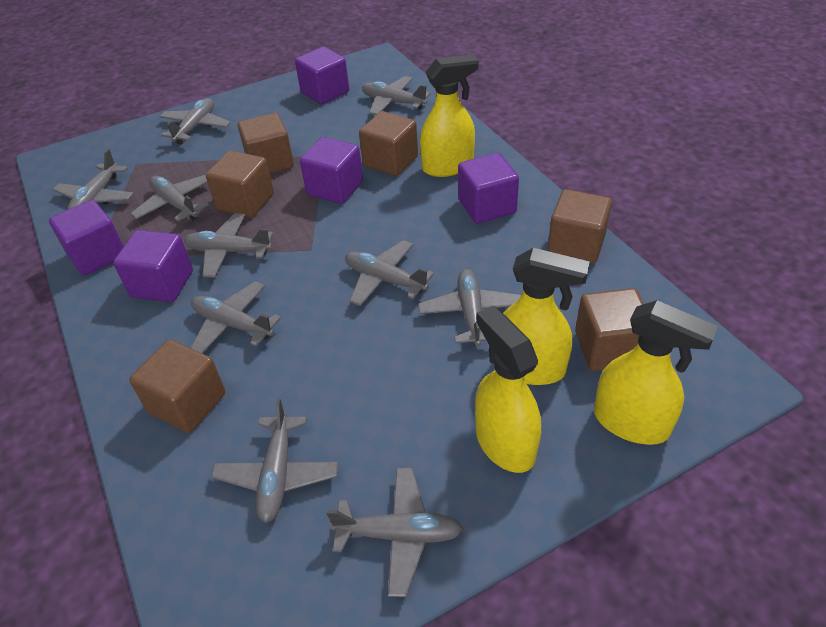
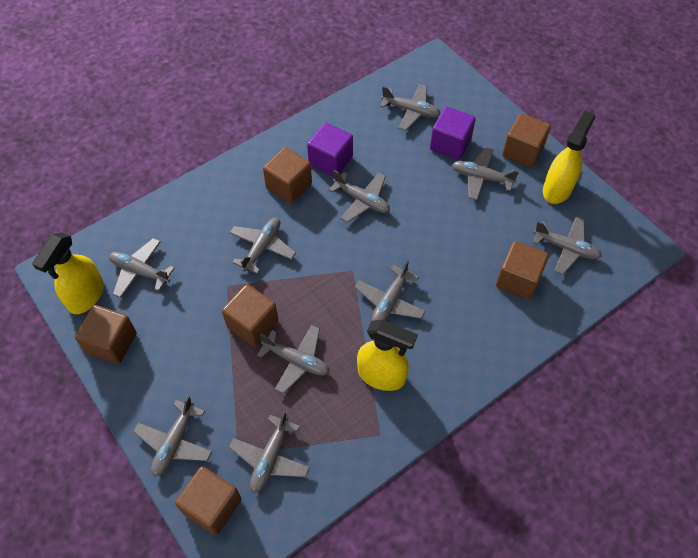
purple cube: 5 -> 2
yellow spray bottle: 4 -> 3

